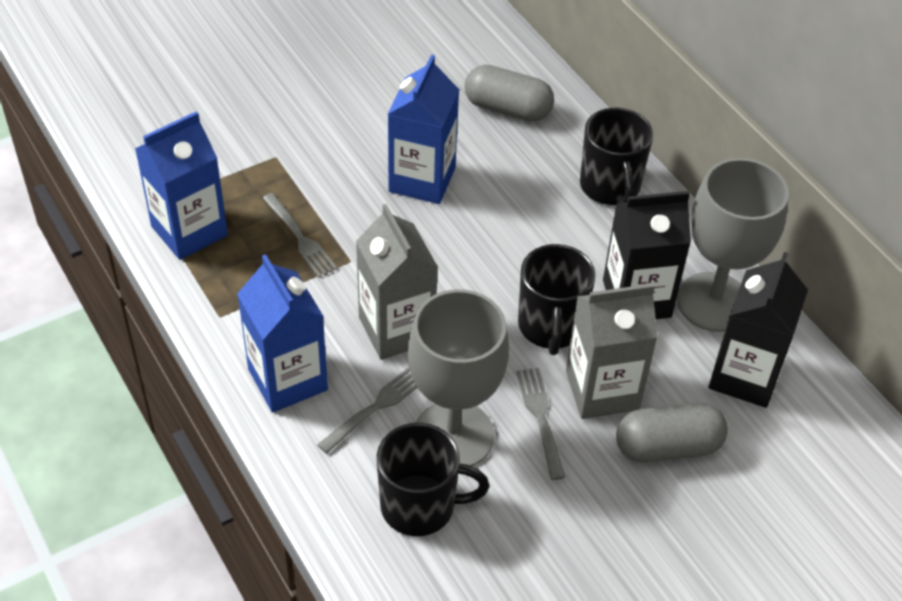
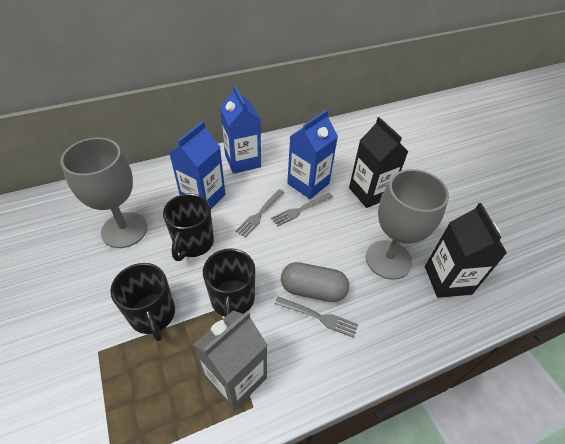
grey capsule: 2 -> 1
grey carton: 2 -> 1

